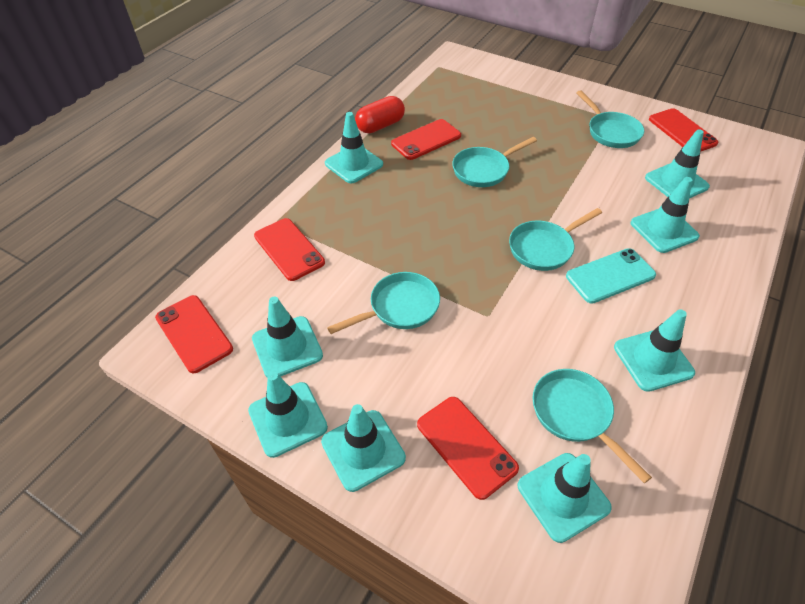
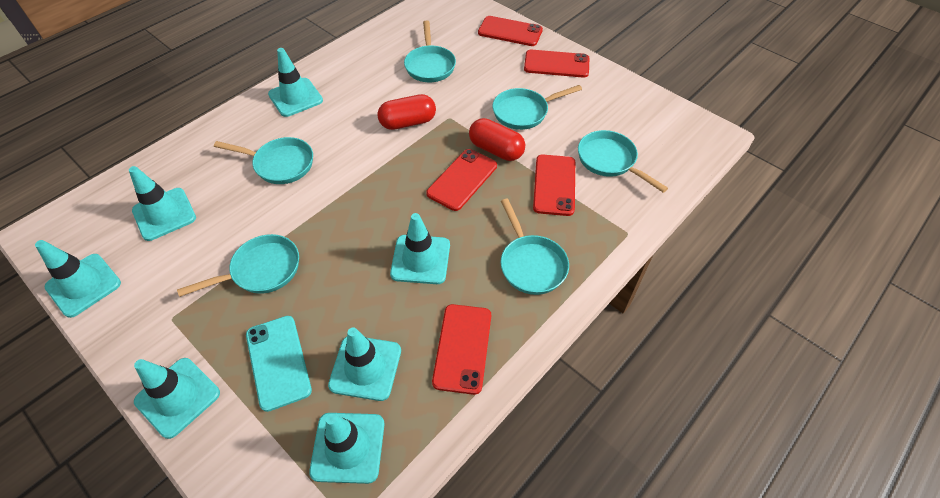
red capsule: 1 -> 2
turquoise pan: 5 -> 6
turquoise traffic cone: 8 -> 7

